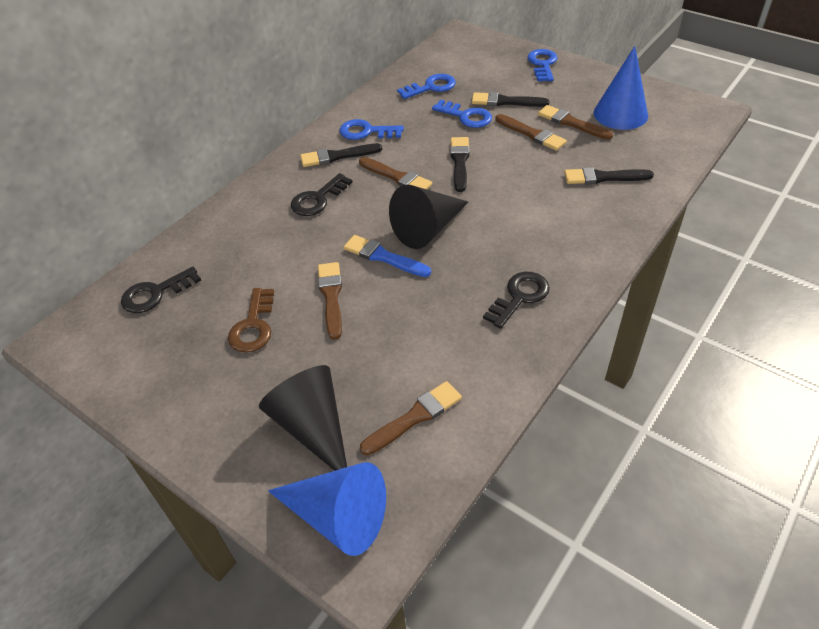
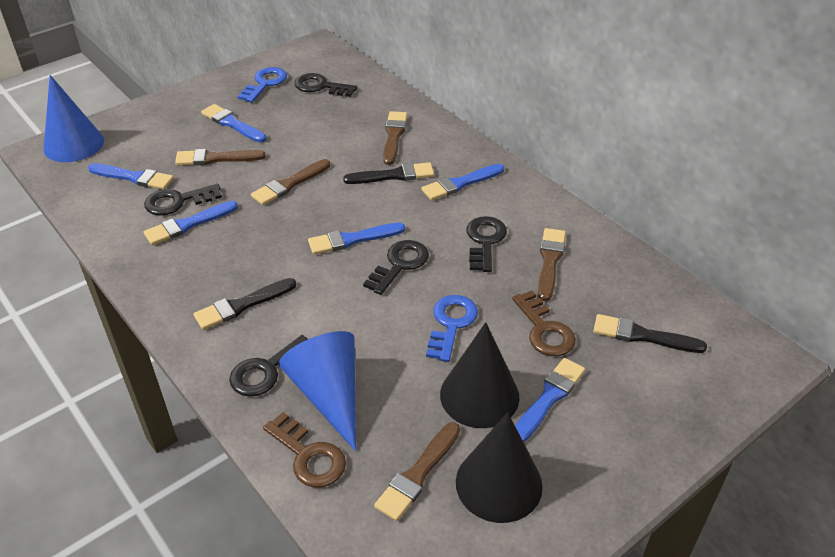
black brush: 4 -> 3
black key: 3 -> 5
blue brush: 1 -> 6
blue key: 4 -> 2
brown key: 1 -> 2

